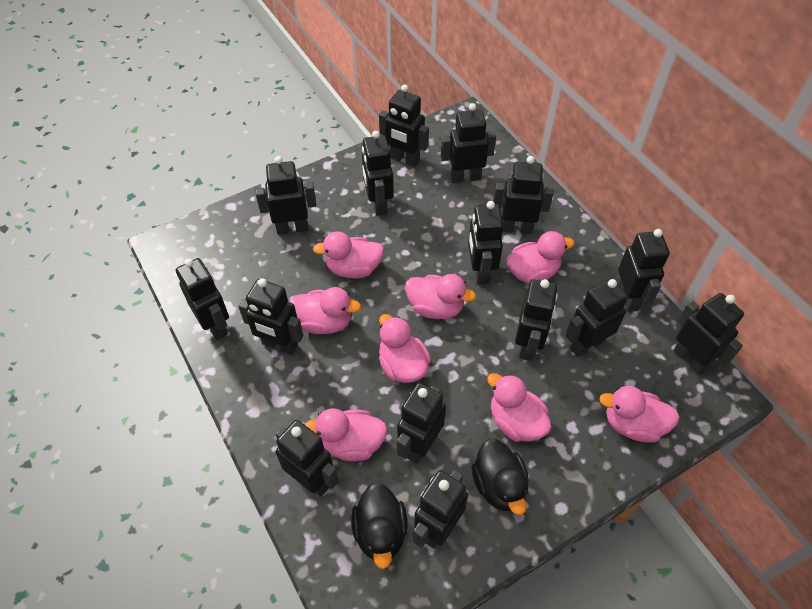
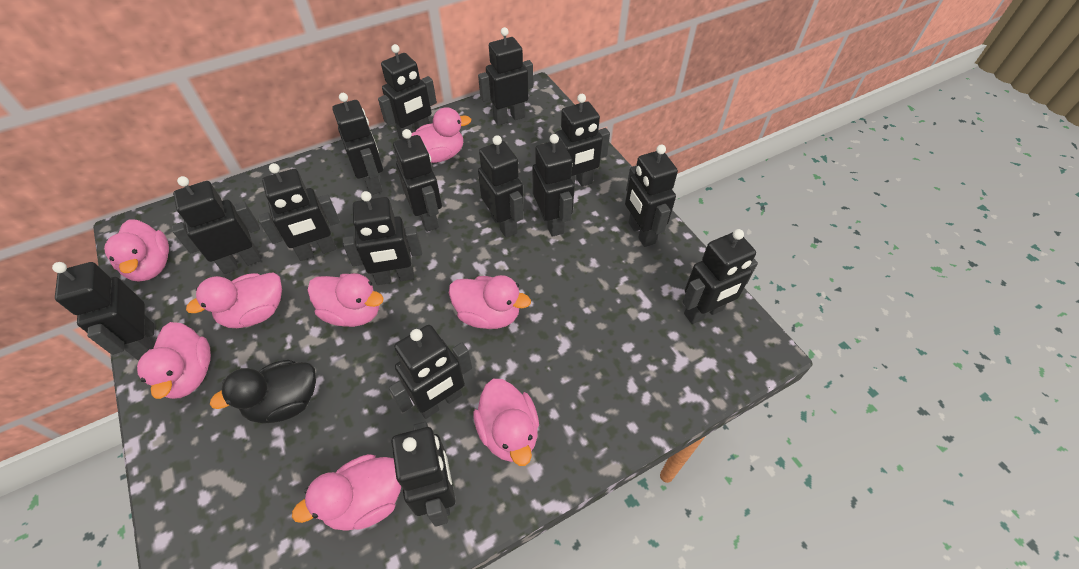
black duck: 2 -> 1

